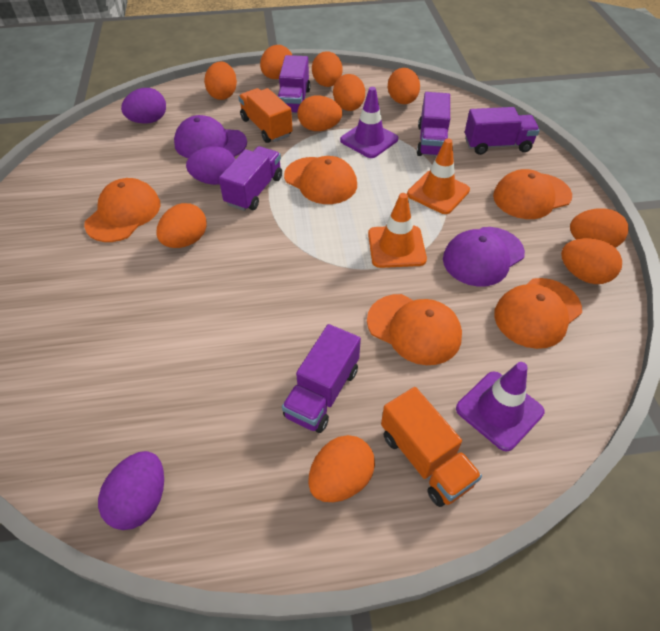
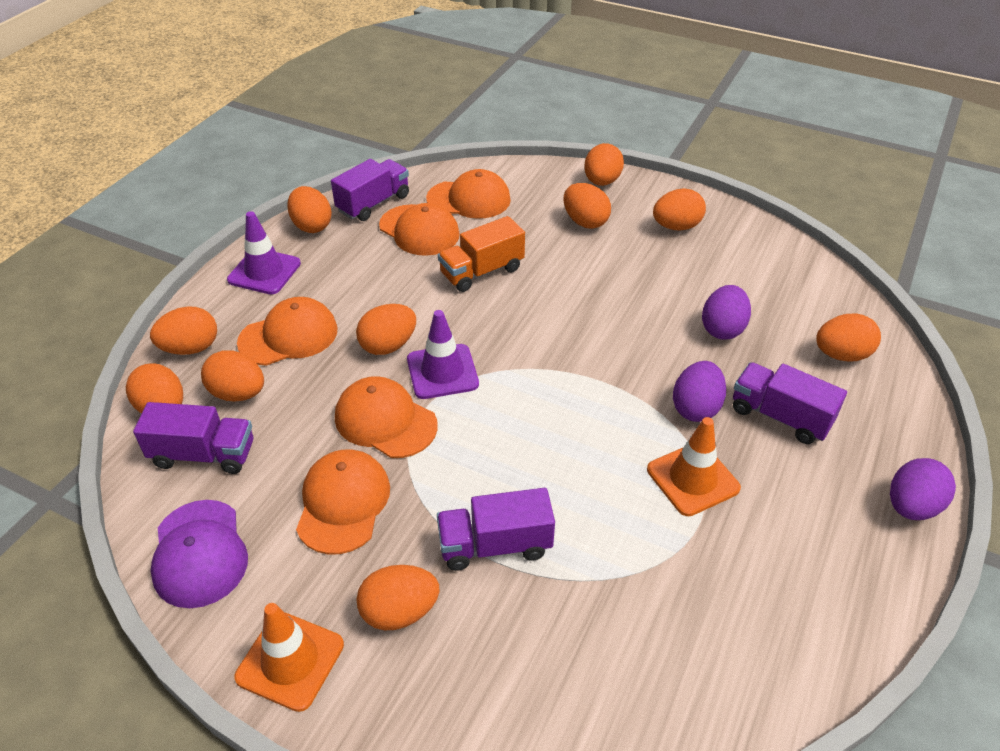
orange truck: 2 -> 1
purple cap: 2 -> 1
purple truck: 5 -> 4

